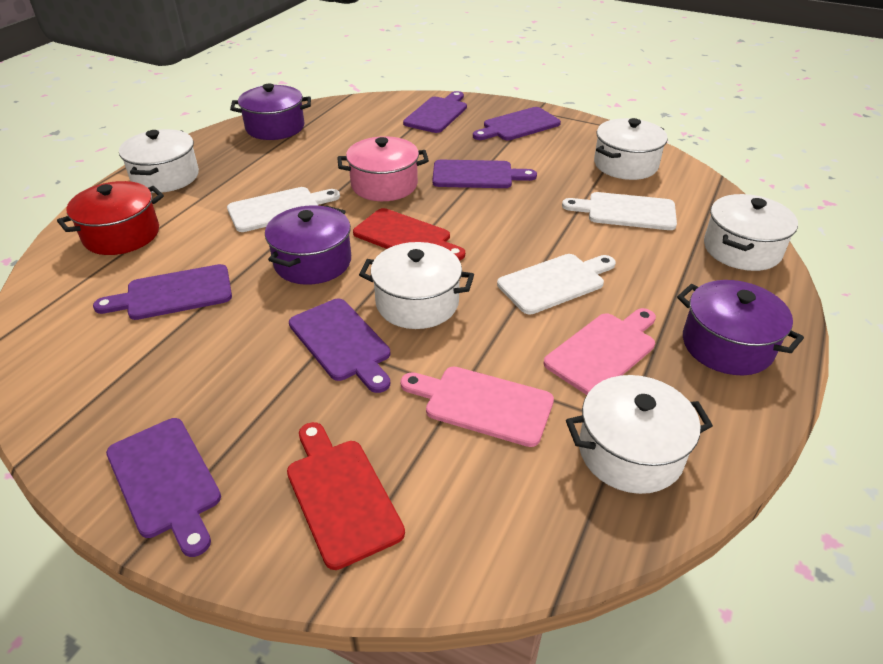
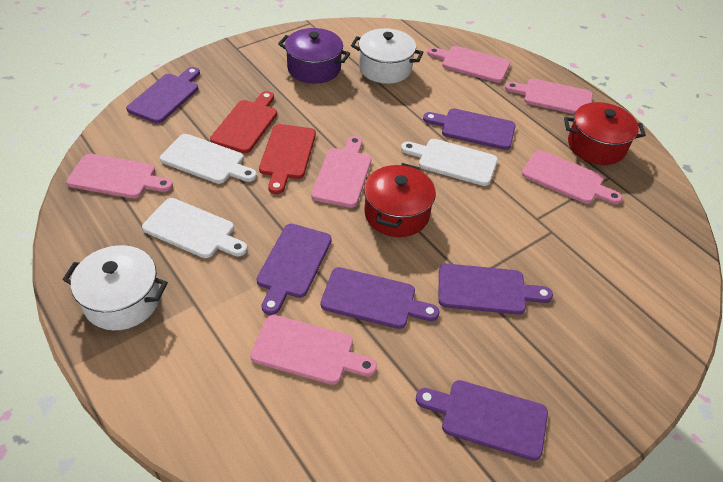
pink cutting board: 2 -> 6
pink pot: 1 -> 0
purple pot: 3 -> 1
red pot: 1 -> 2
white pot: 5 -> 2

